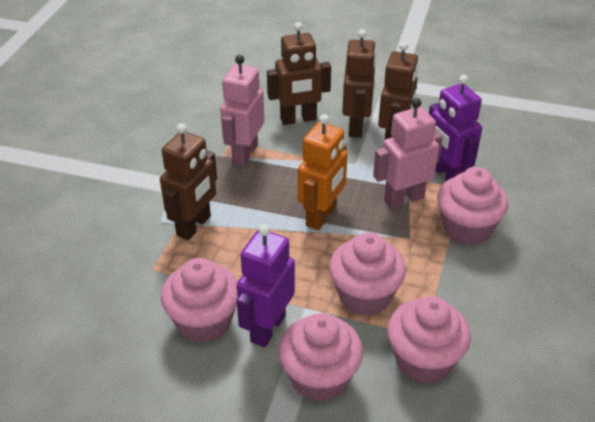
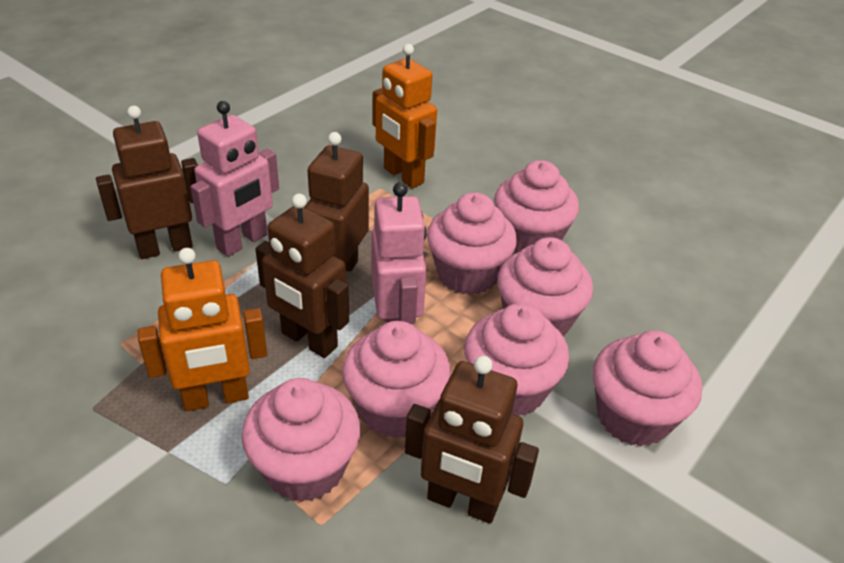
orange robot: 1 -> 2
pink cupcake: 5 -> 7
purple robot: 2 -> 0

